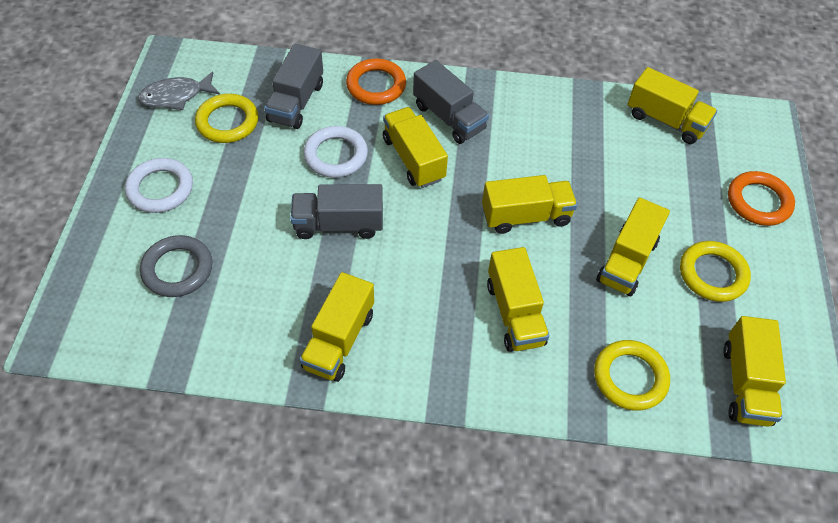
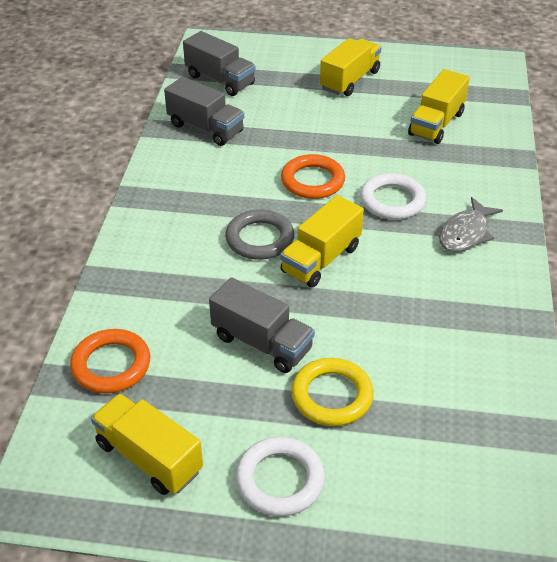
yellow ring: 3 -> 1
yellow truck: 7 -> 4

